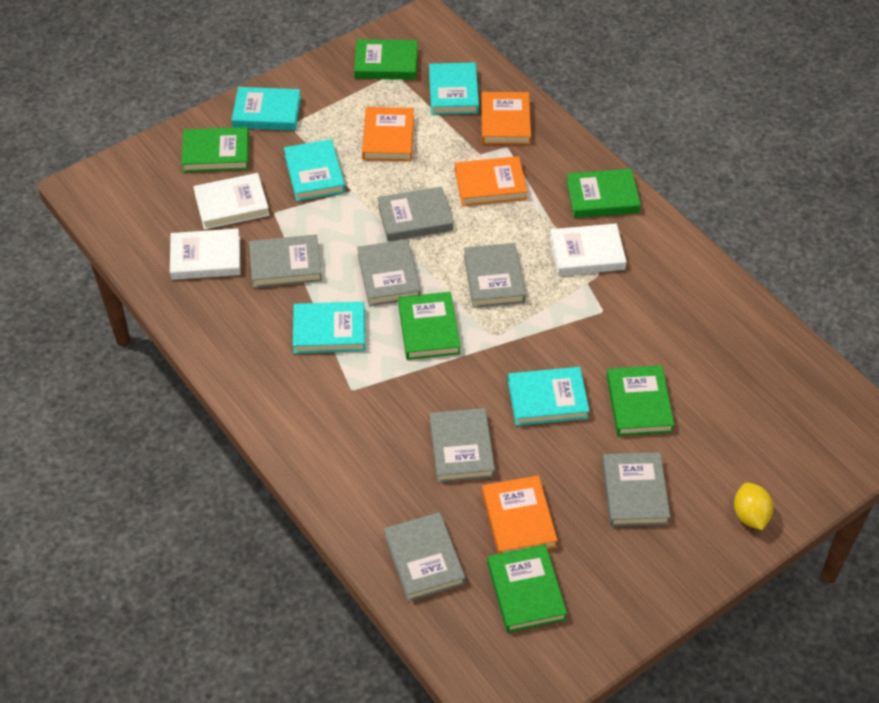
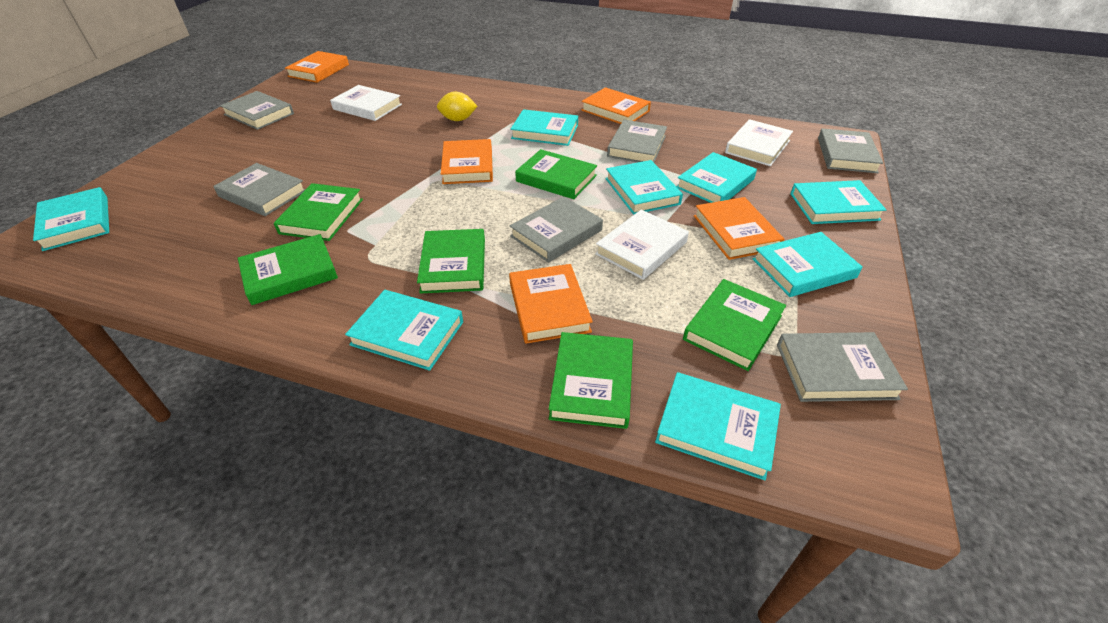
grey book: 7 -> 6
orange book: 4 -> 5
turquoise book: 5 -> 8

